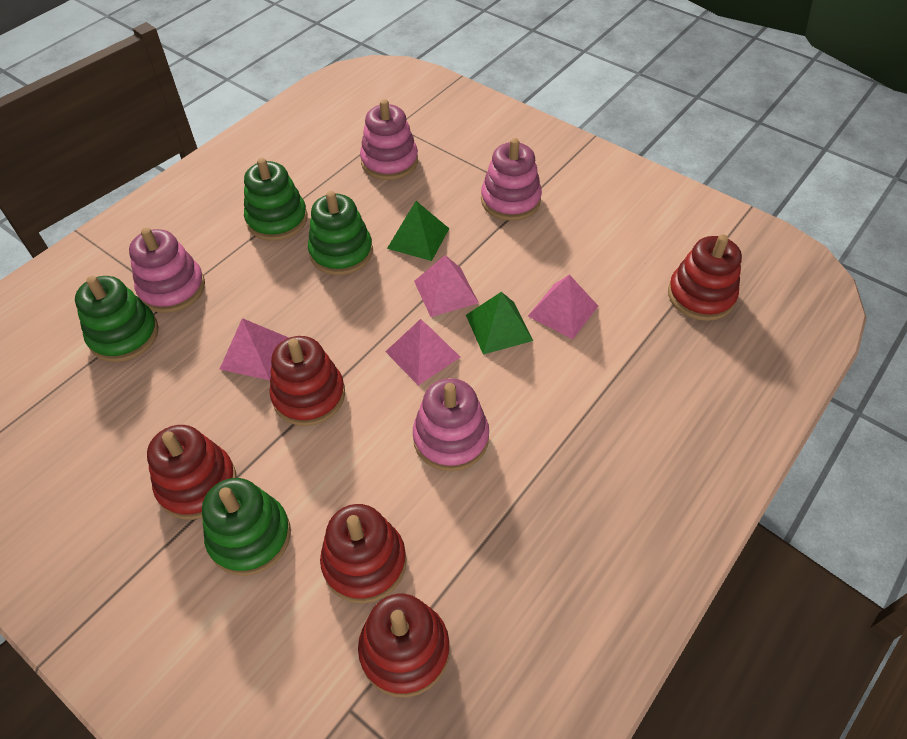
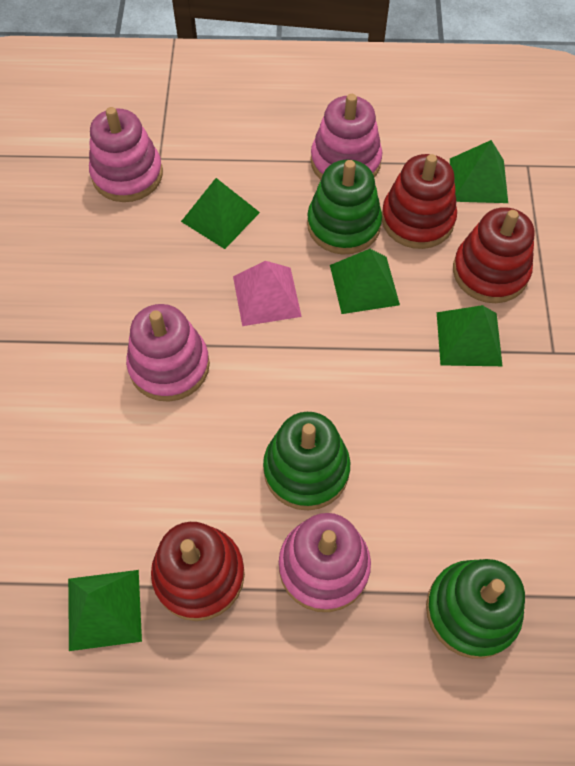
green pyramid: 2 -> 5
green stacking toy: 4 -> 3
pink pyramid: 4 -> 1
red stacking toy: 5 -> 3

